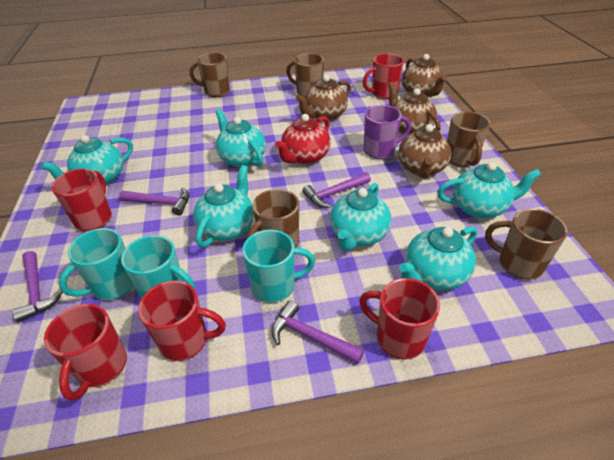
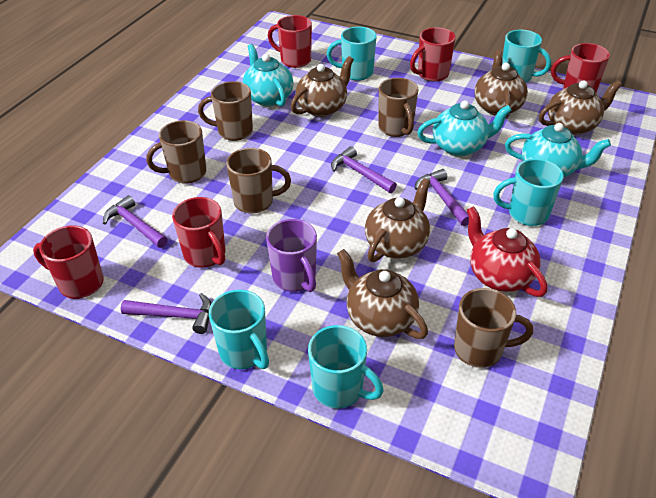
brown teapot: 4 -> 5
turquoise mug: 3 -> 5
turquoise teapot: 6 -> 3

